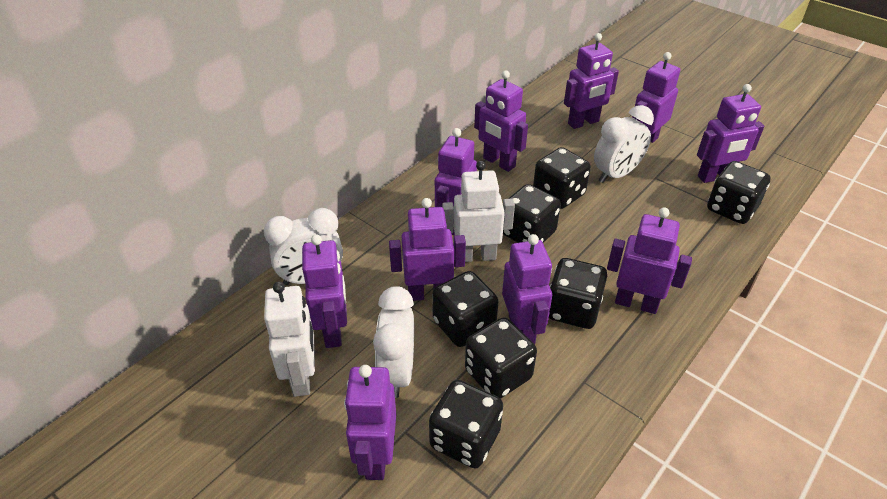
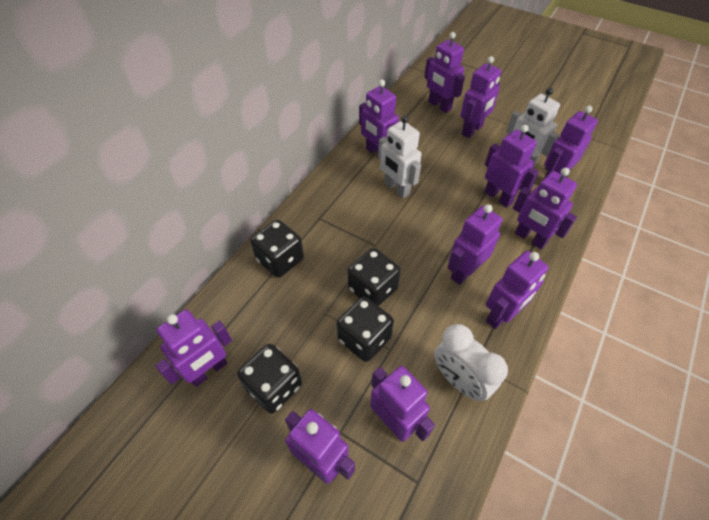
black dice: 7 -> 4
purple robot: 10 -> 11
white clock: 3 -> 1

